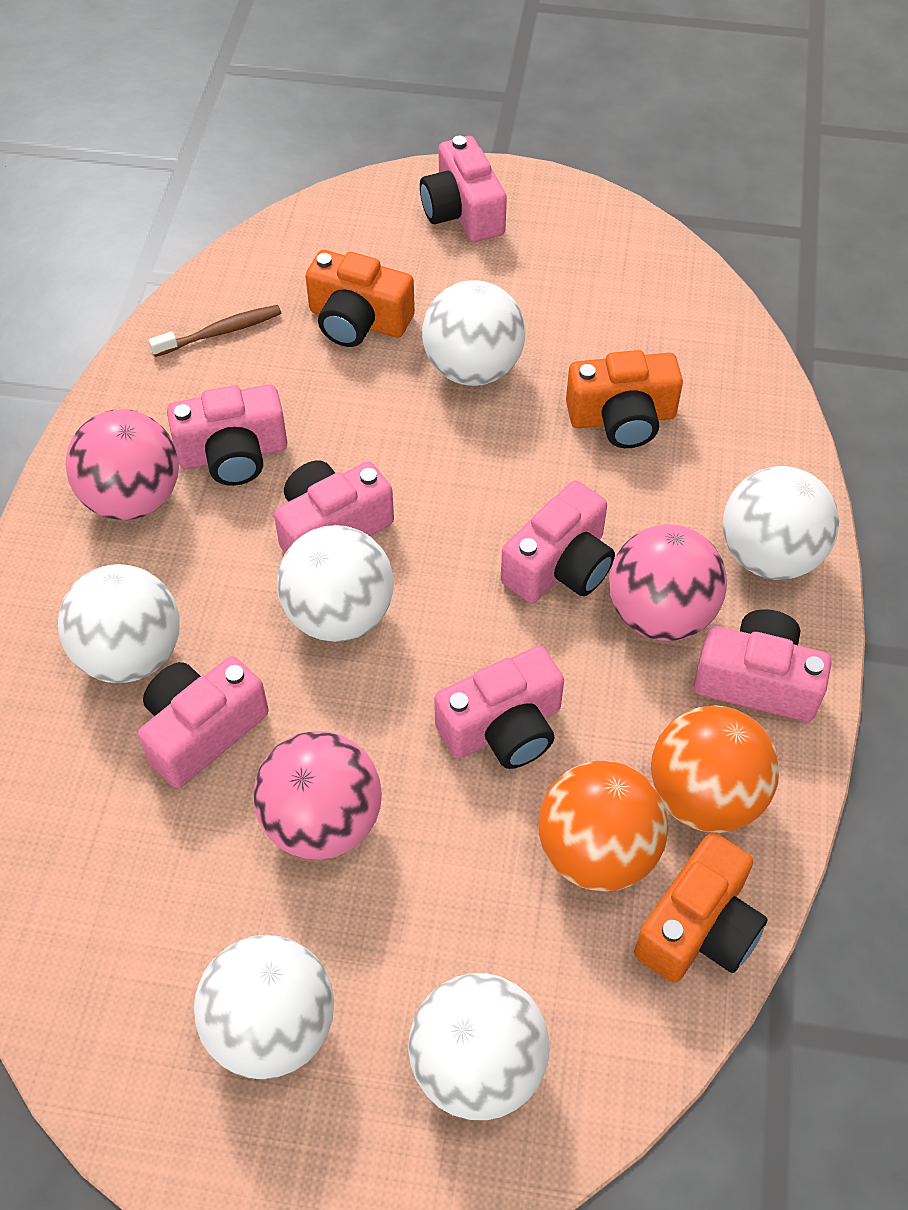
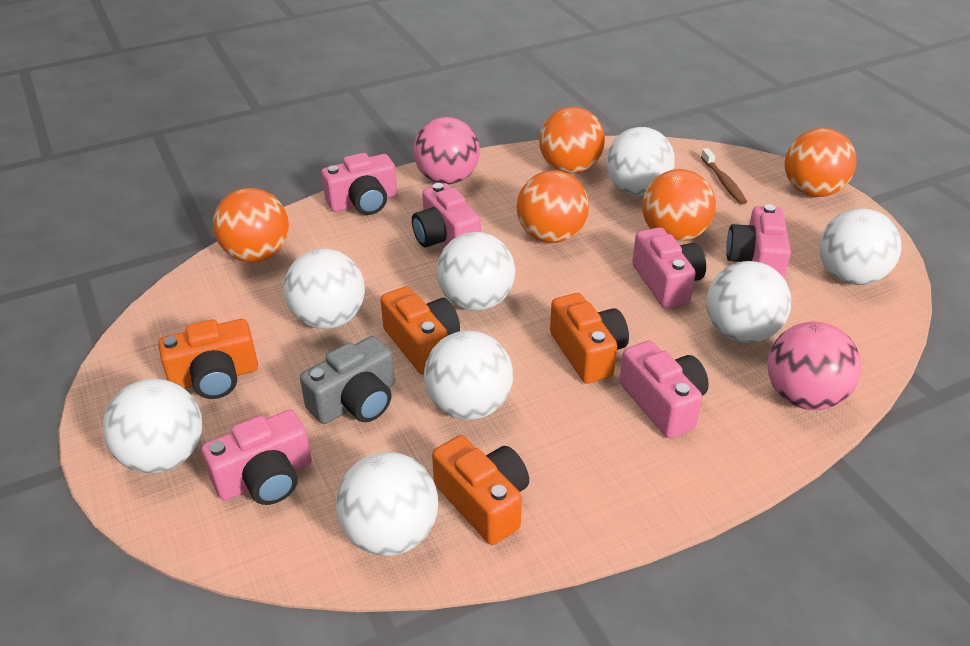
grey camera: 0 -> 1
orange ball: 2 -> 5
orange camera: 3 -> 4
pink ball: 3 -> 2
pink camera: 7 -> 6
white ball: 6 -> 8

